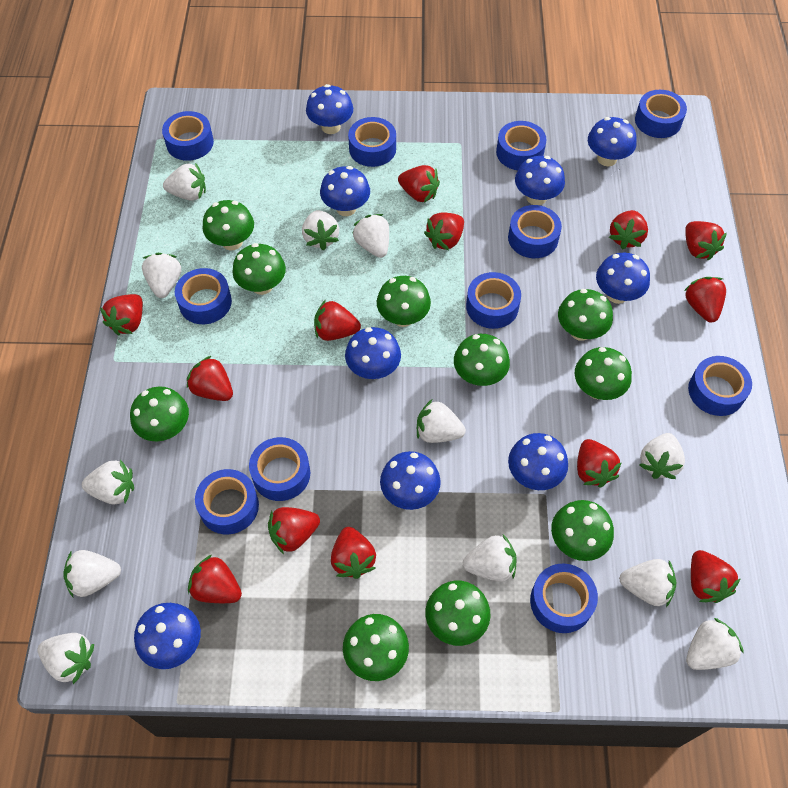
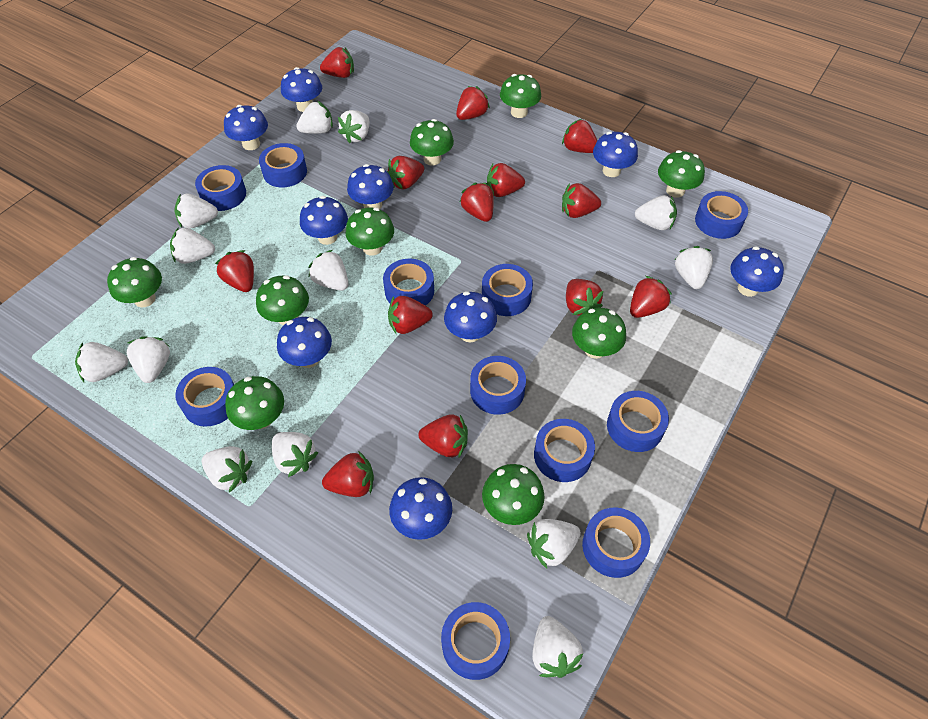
green mushroom: 10 -> 9
white strawberry: 12 -> 13

